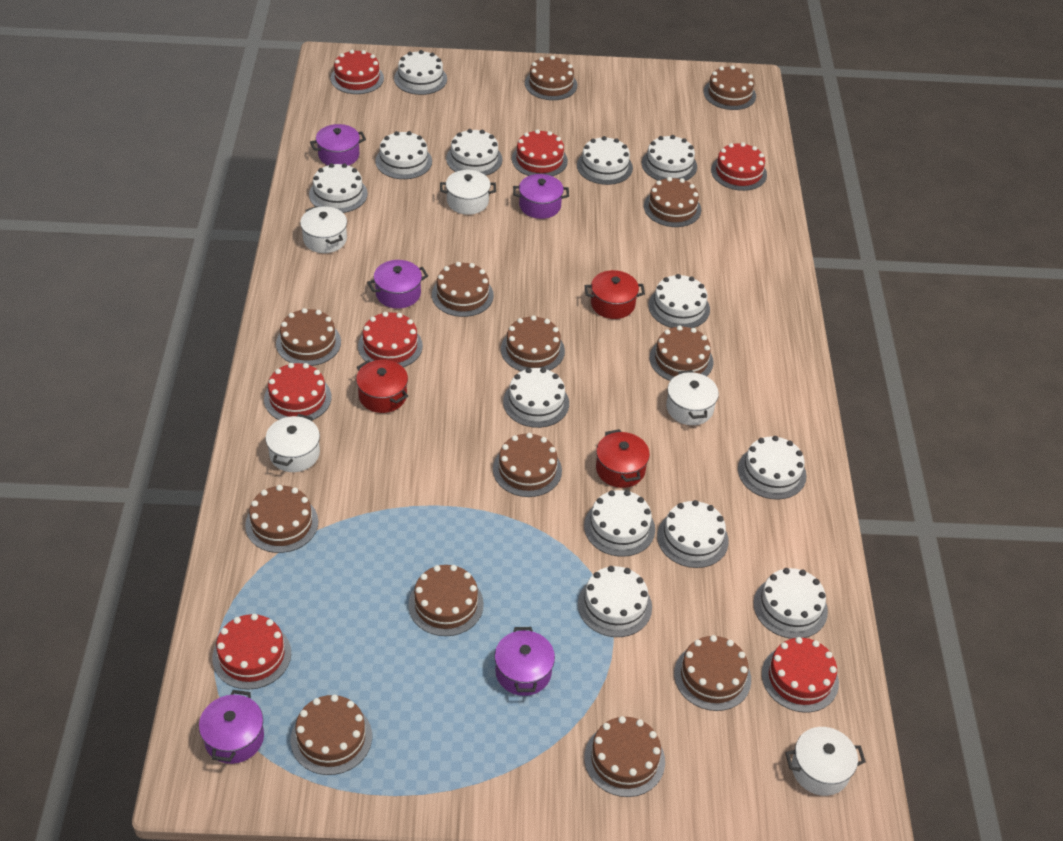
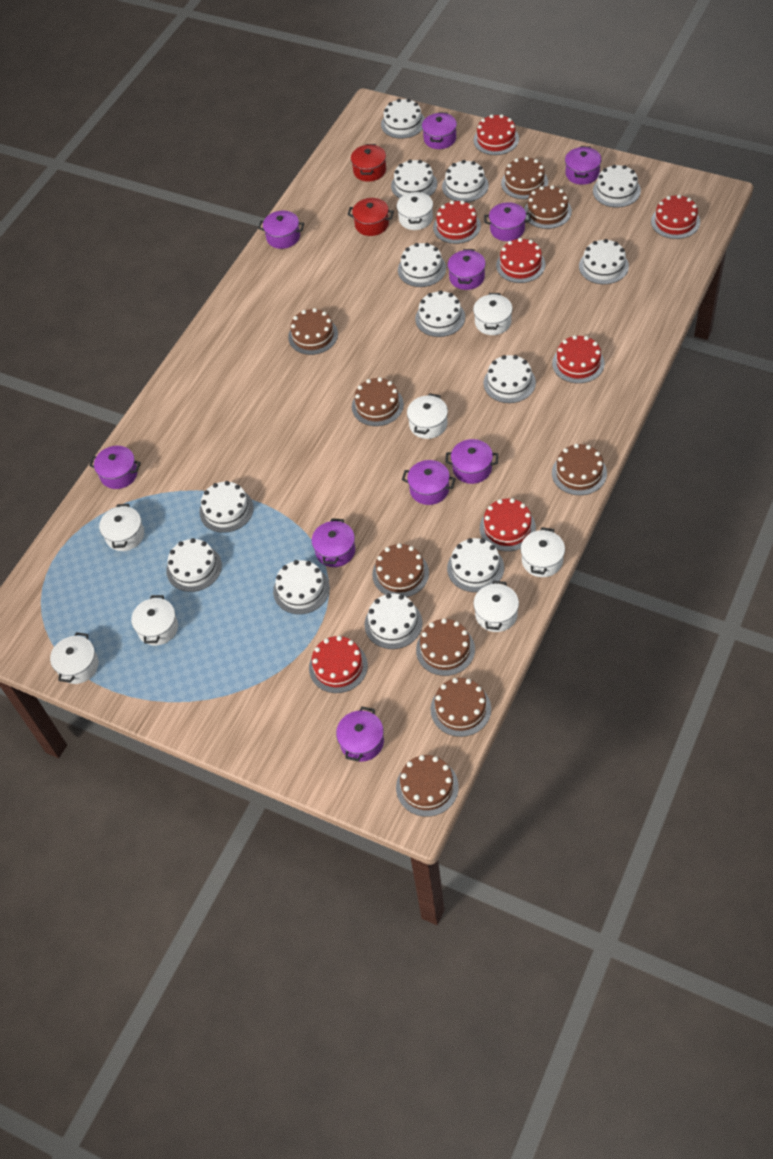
brown cake: 13 -> 9
purple pot: 5 -> 10
red pot: 3 -> 2
white pot: 5 -> 8

